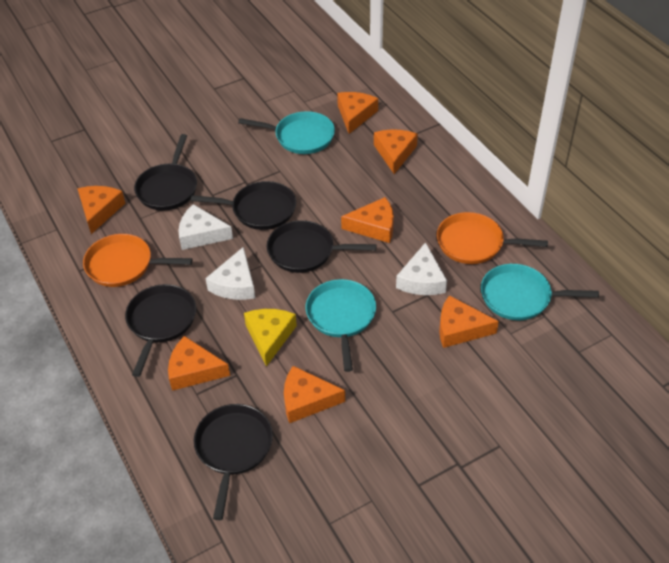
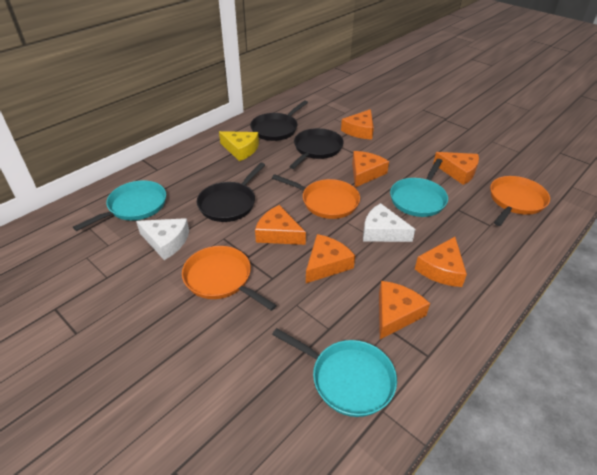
black pan: 5 -> 3
orange pan: 2 -> 3
white cheese: 3 -> 2

